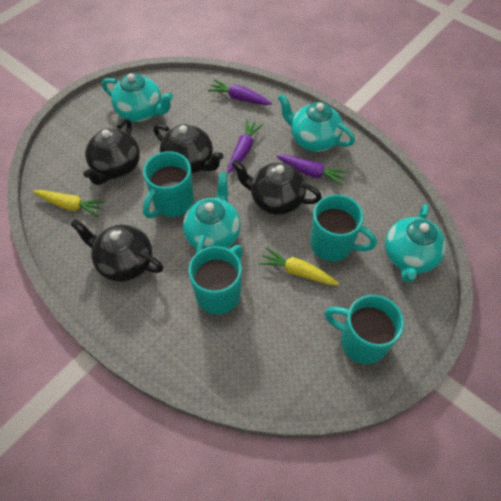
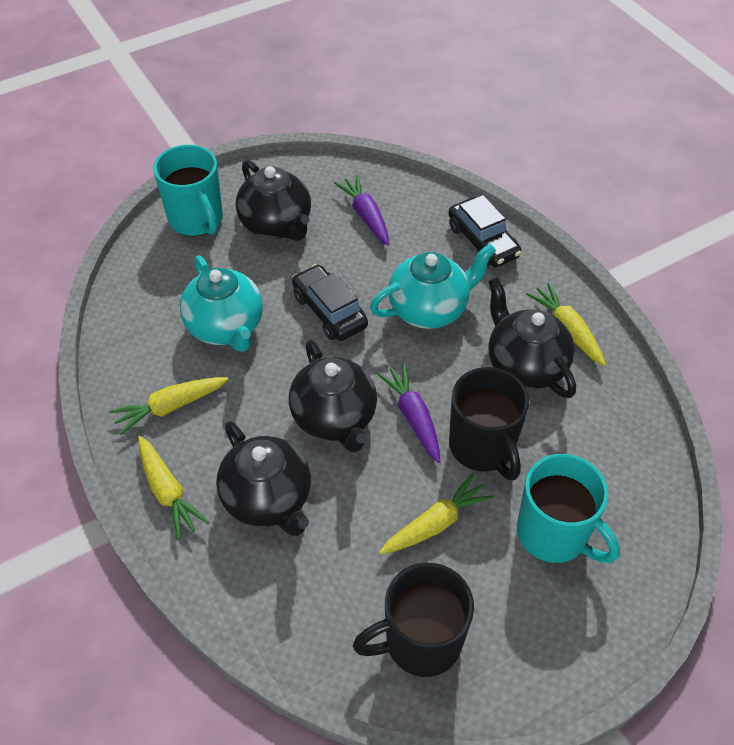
black car: 0 -> 2
black mug: 0 -> 2
purple carrot: 3 -> 2
turquoise mug: 4 -> 2
turquoise teapot: 4 -> 2
yellow carrot: 2 -> 4

